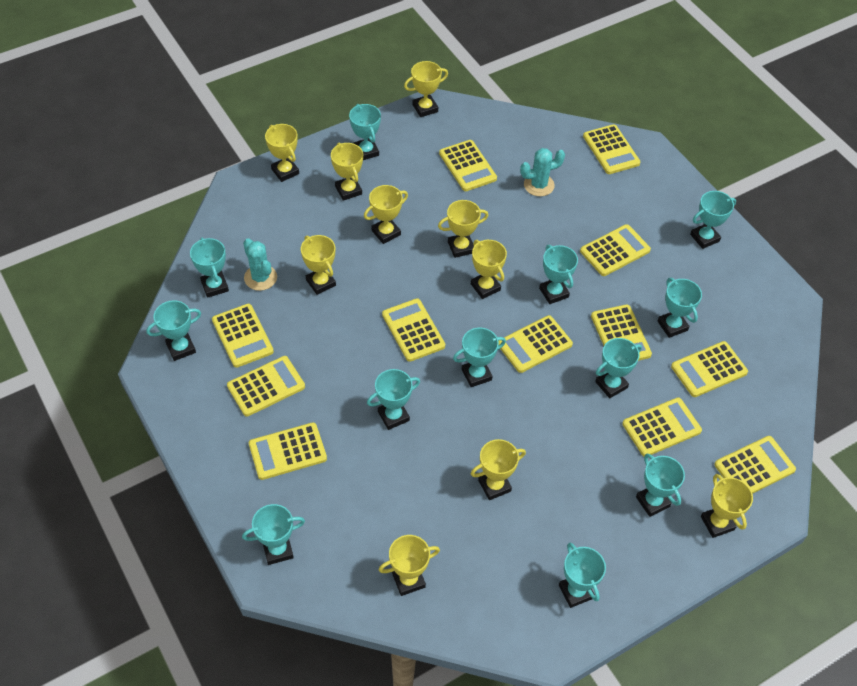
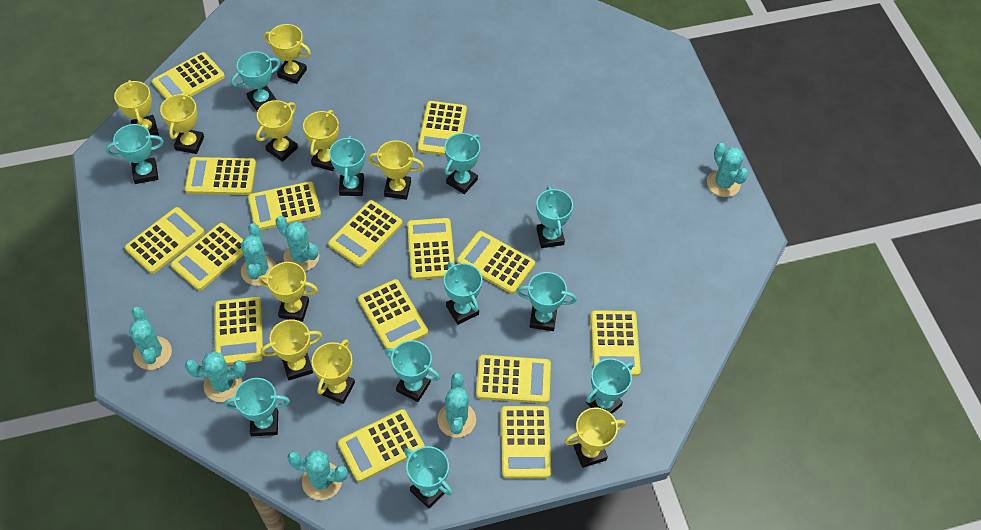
turquoise cactus: 2 -> 7
turquoise trophy: 12 -> 11
yellow calculator: 12 -> 15

